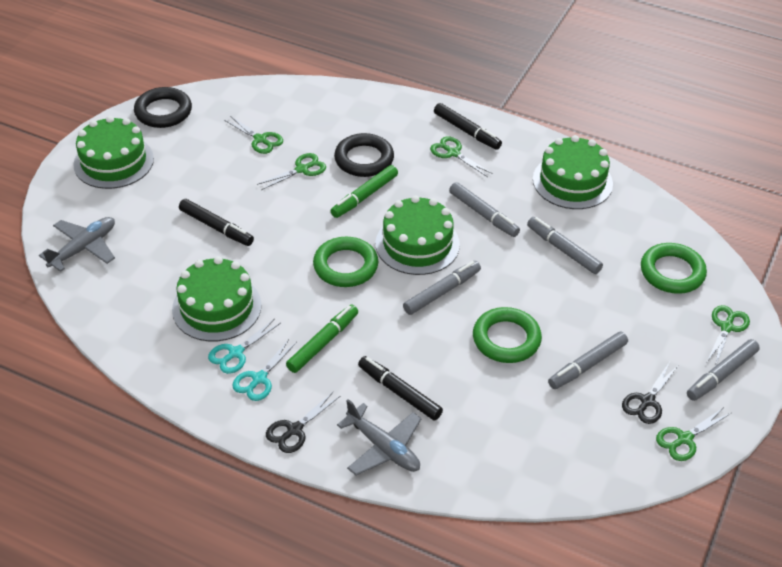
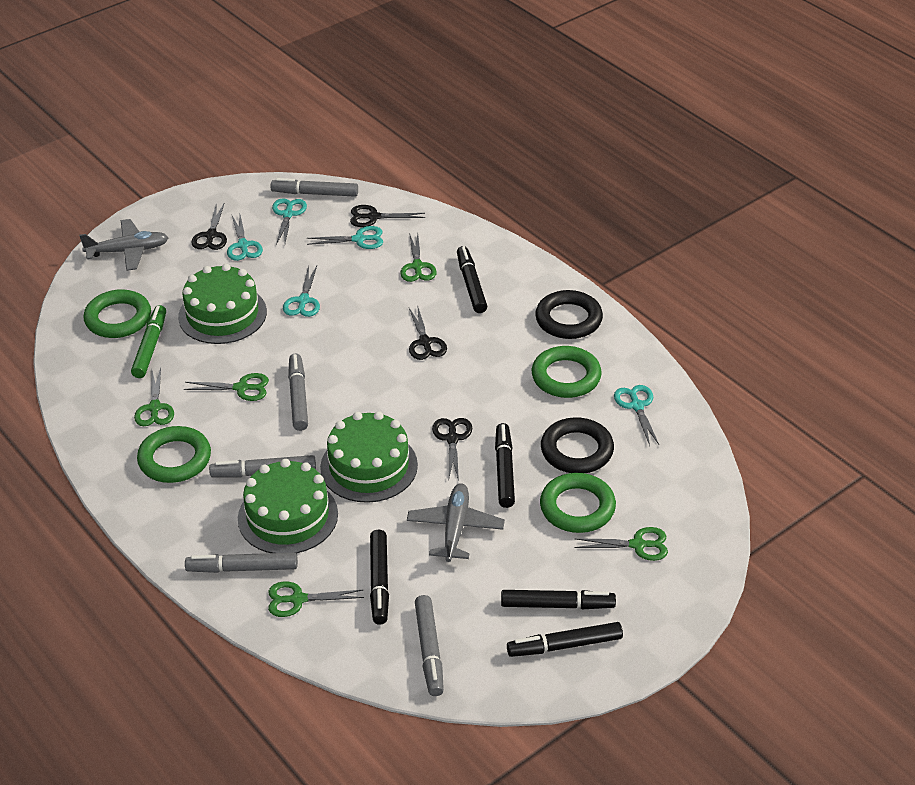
black marker: 3 -> 5
black scissors: 2 -> 4
green cake: 4 -> 3
green marker: 2 -> 1
green ring: 3 -> 4
turquoise scissors: 2 -> 5

